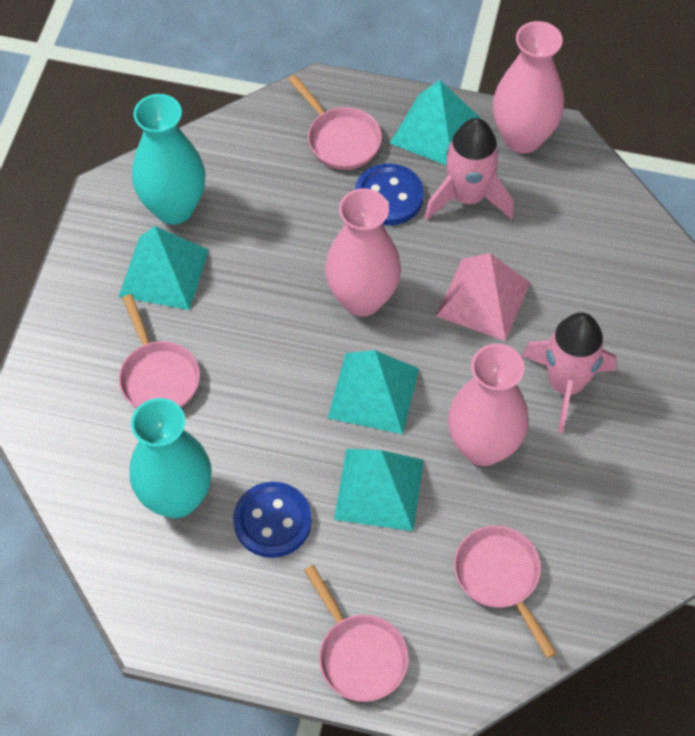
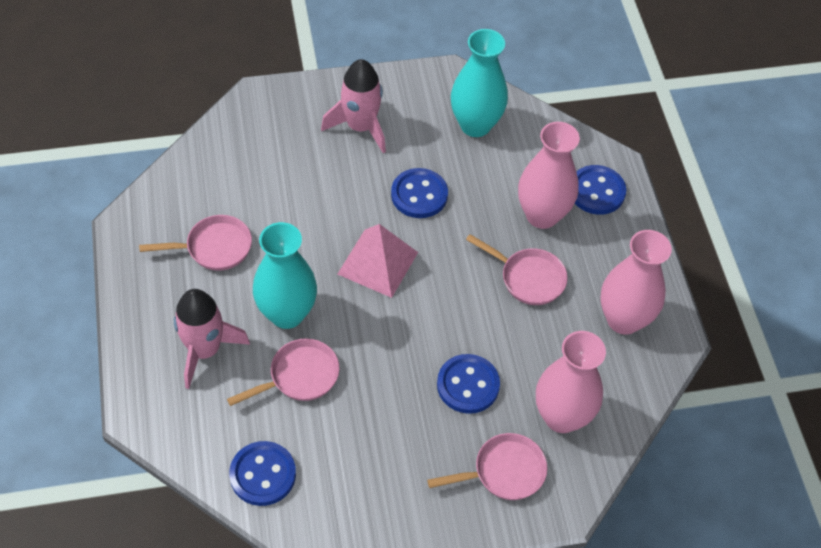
blue button: 2 -> 4
turquoise pyramid: 4 -> 0

